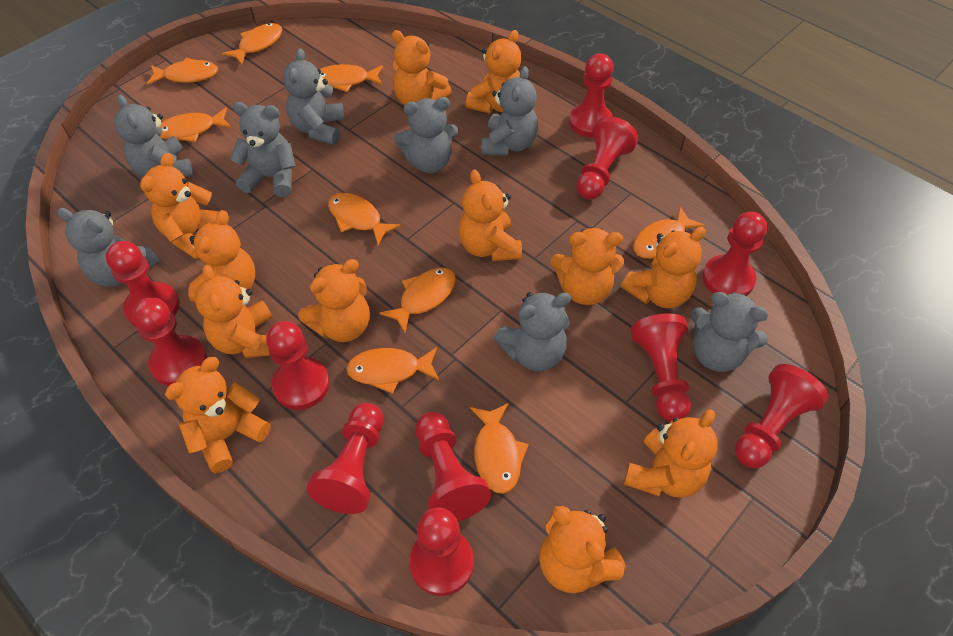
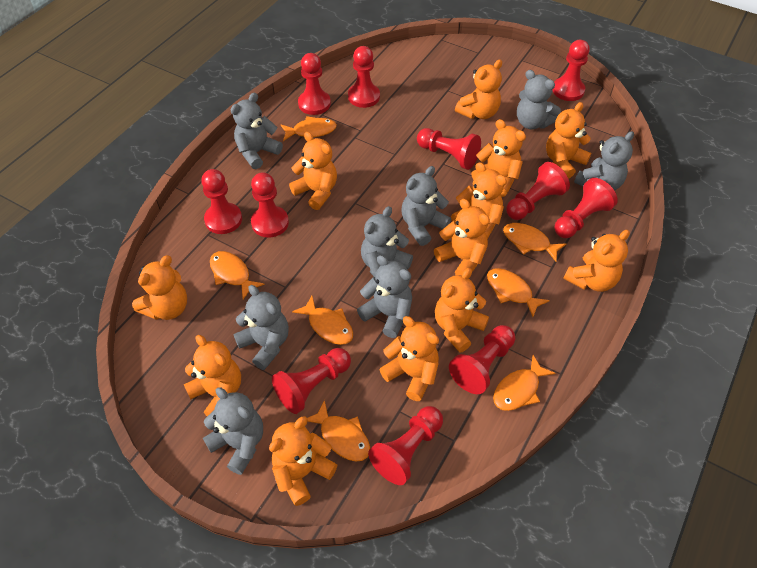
orange fish: 9 -> 7

